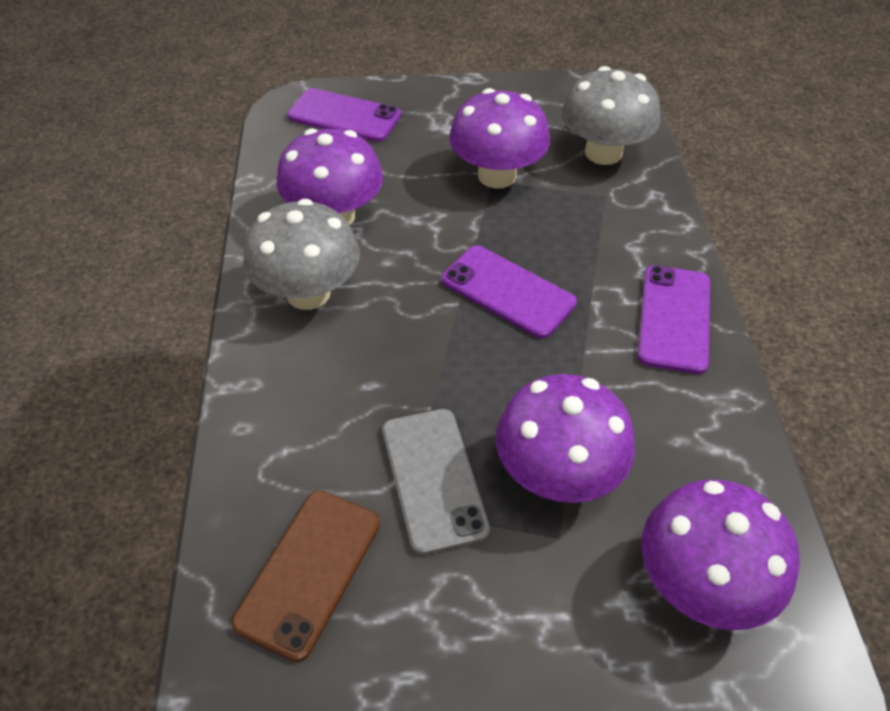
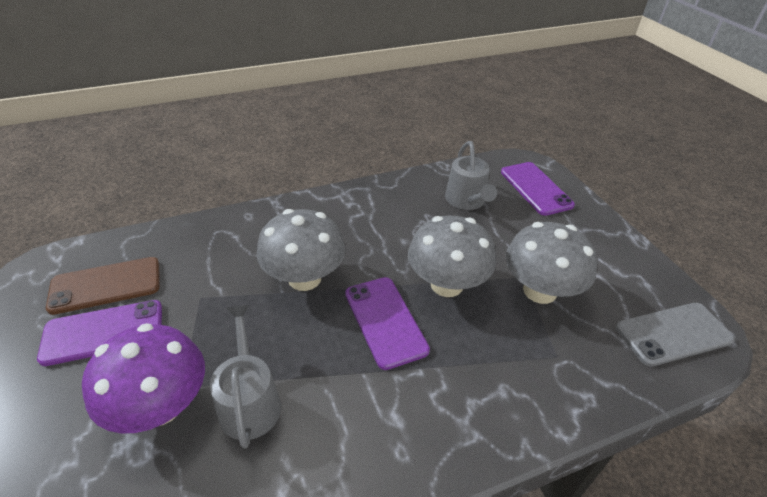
grey mushroom: 2 -> 3
grey watering can: 0 -> 2
purple mushroom: 4 -> 1

